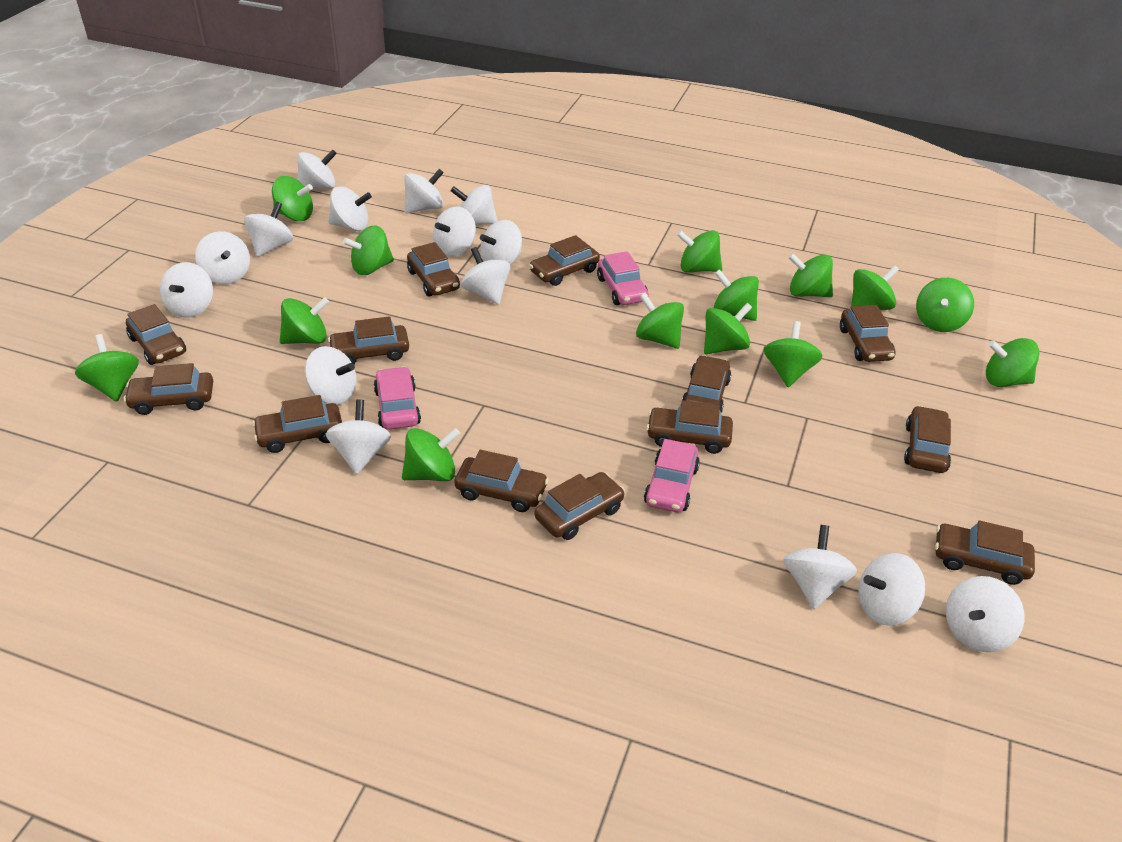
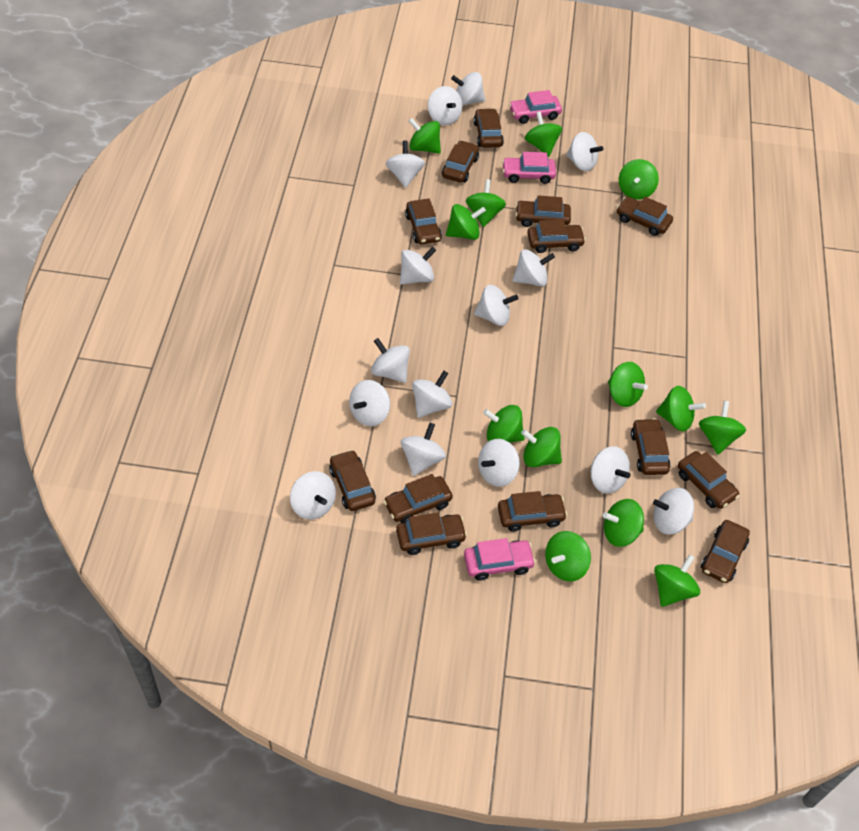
green spinning top: 14 -> 13

